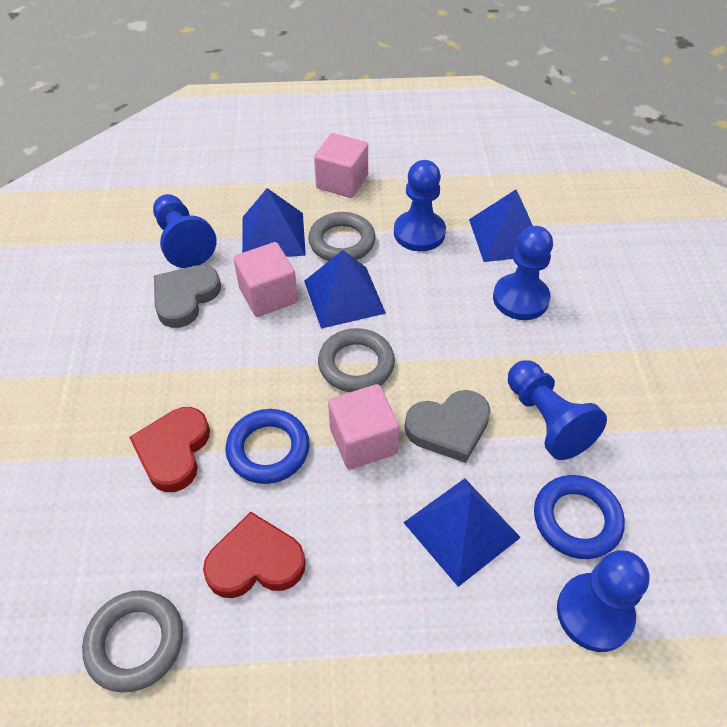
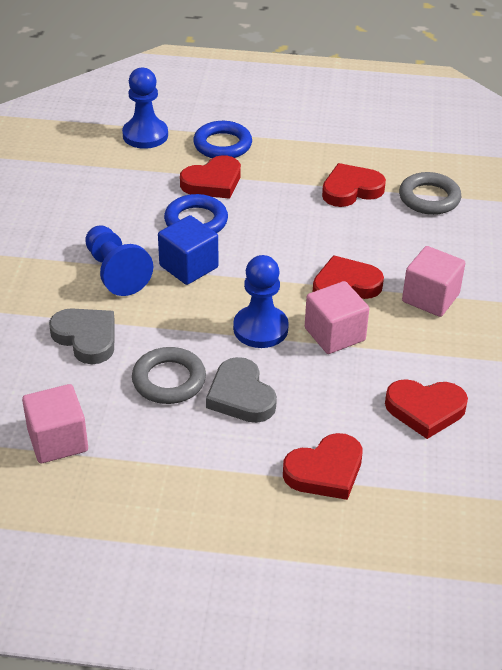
blue cube: 0 -> 1
blue pawn: 5 -> 3
blue pyramid: 4 -> 0
grey ring: 3 -> 2
red heart: 2 -> 5

